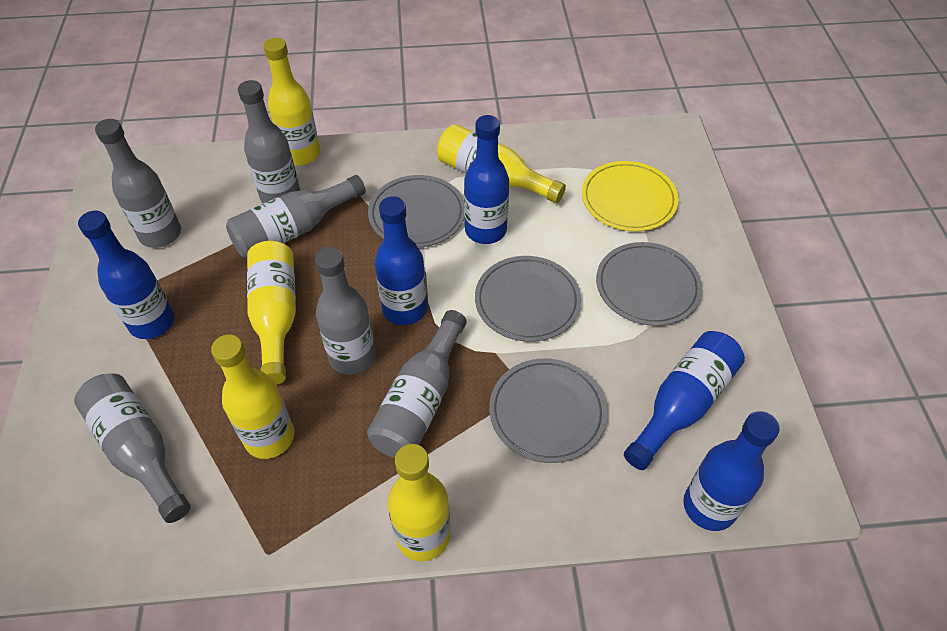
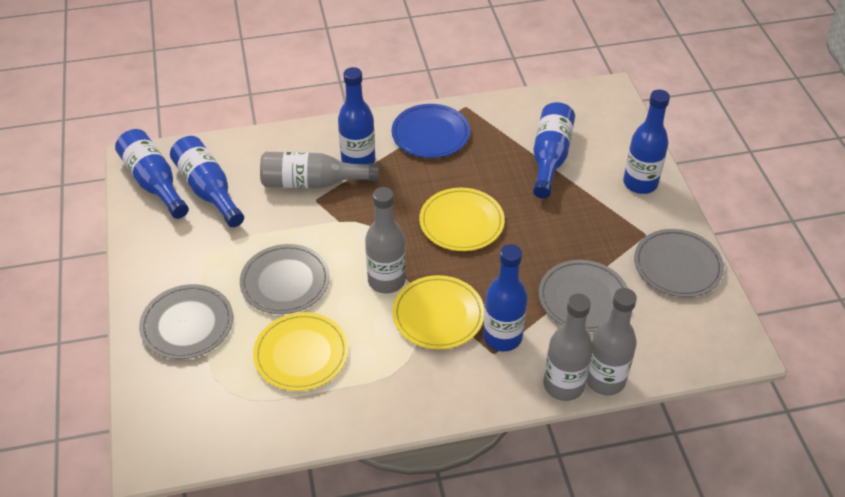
blue bottle: 5 -> 6
blue plate: 0 -> 1
grey bottle: 6 -> 4
yellow bottle: 5 -> 0
yellow plate: 1 -> 3

